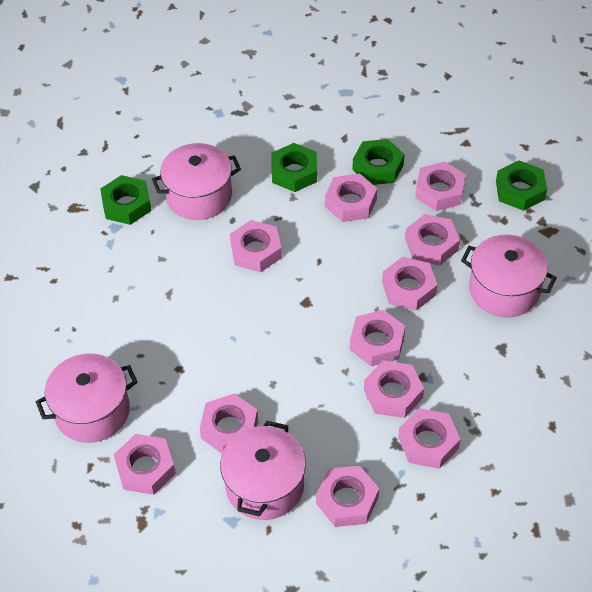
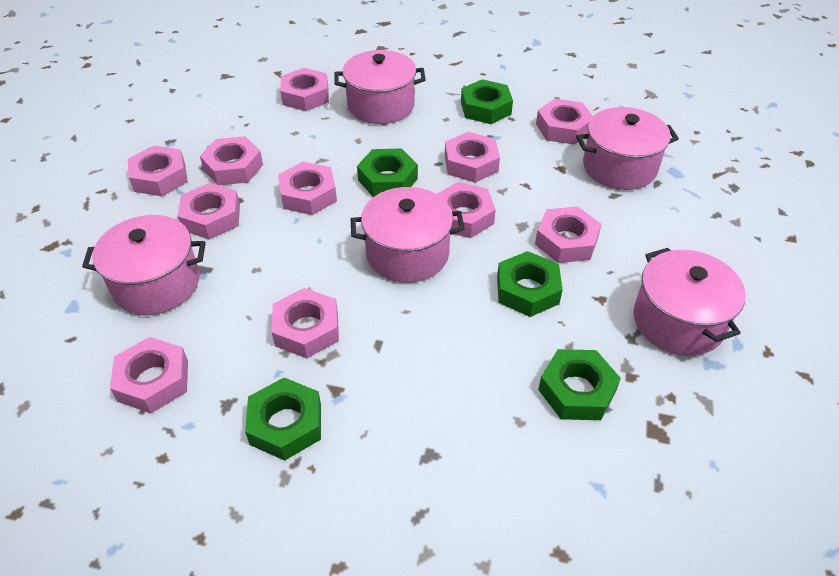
green nut: 4 -> 5
pink pot: 4 -> 5

